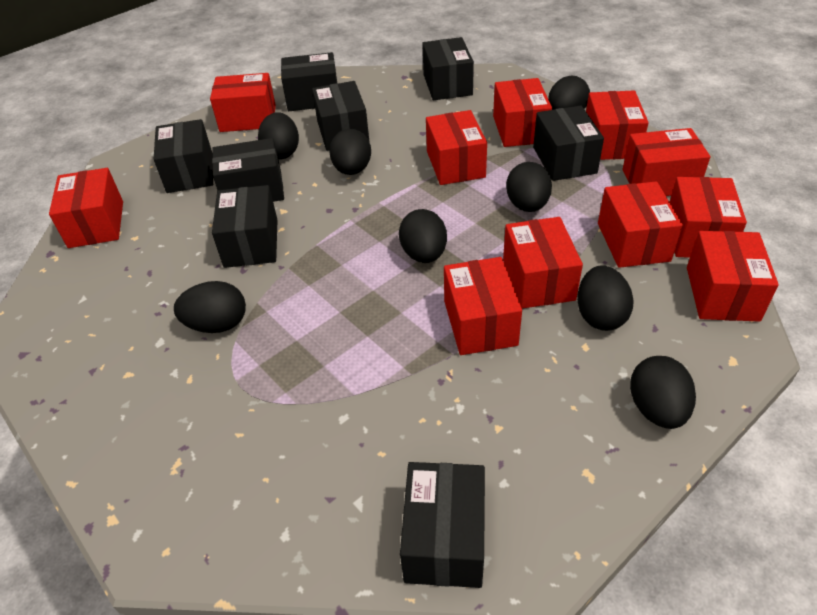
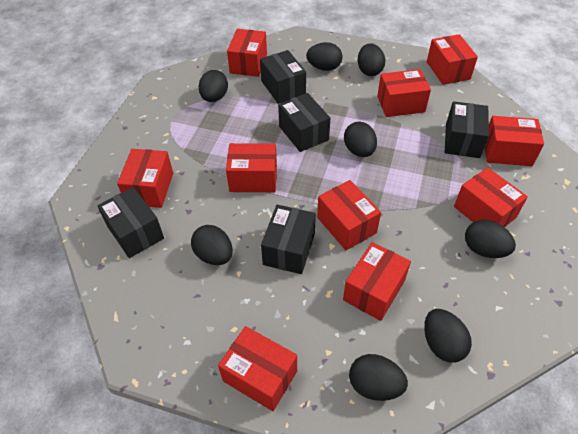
black box: 8 -> 5
red box: 11 -> 10

